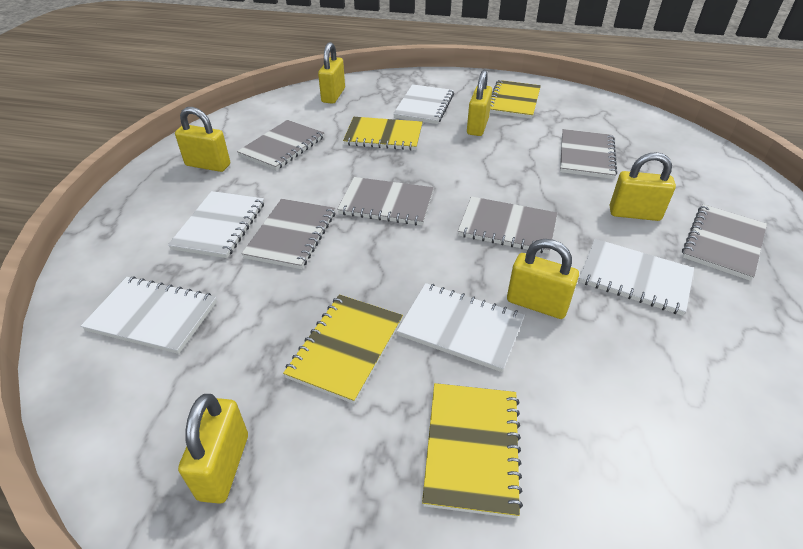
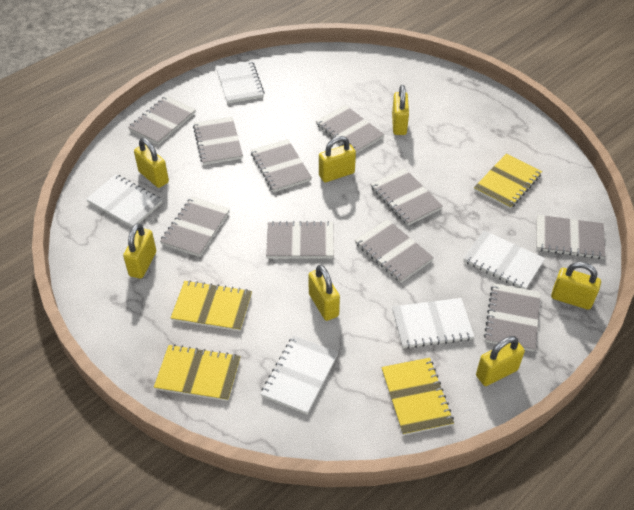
grey notebook: 6 -> 10
yellow padlock: 6 -> 7

